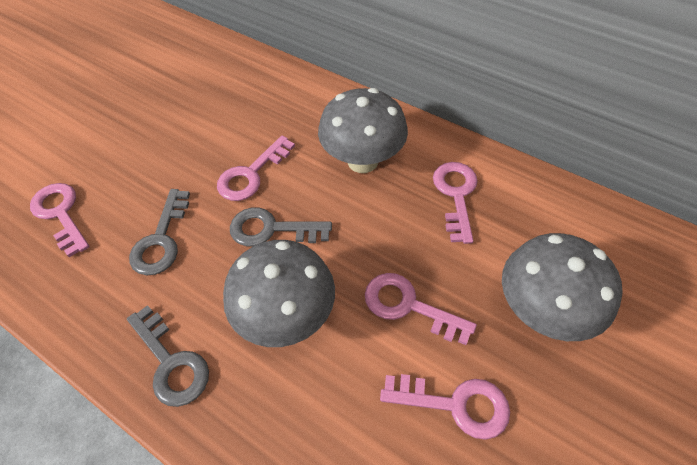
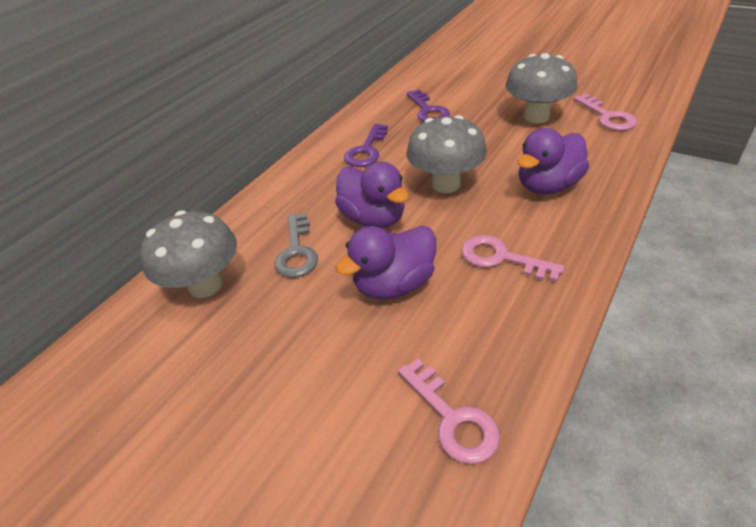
grey key: 3 -> 1
pink key: 5 -> 3
purple duck: 0 -> 3
purple key: 0 -> 2

